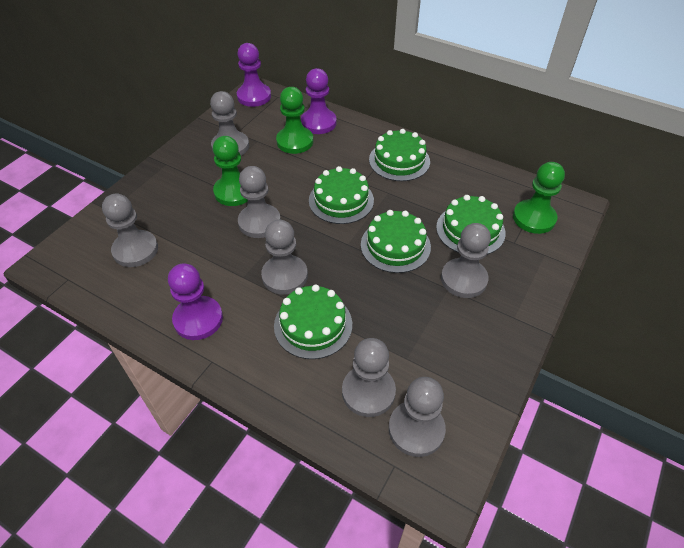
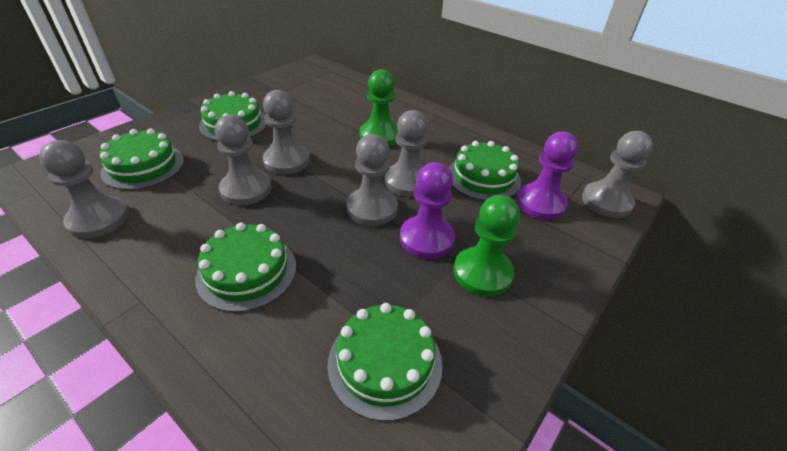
green pawn: 3 -> 2
grey pawn: 7 -> 6
purple pawn: 3 -> 2

